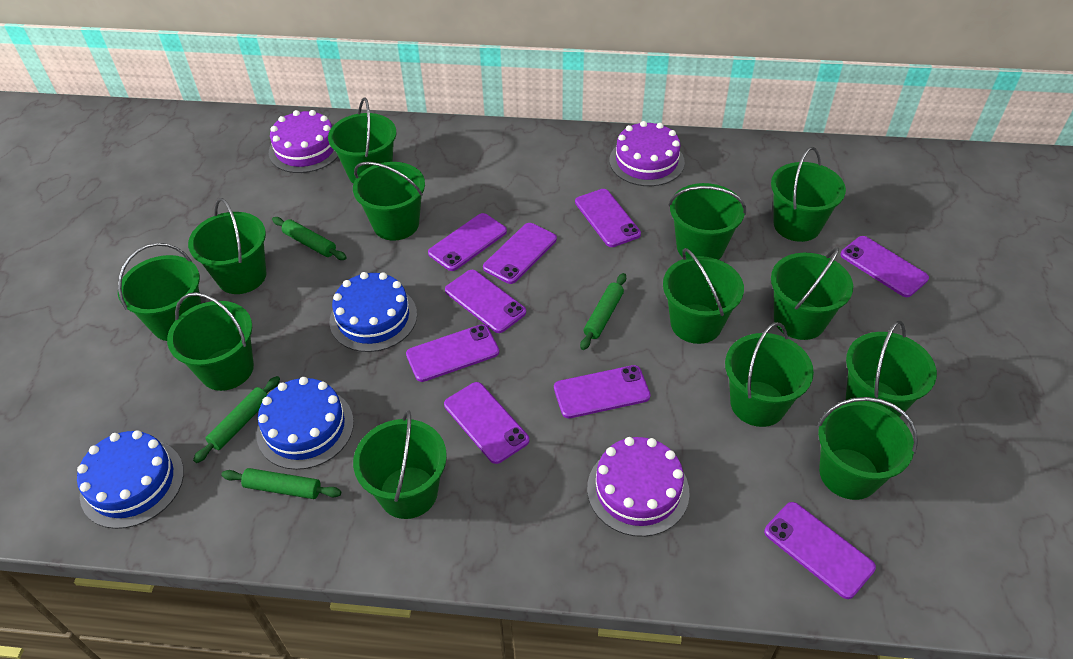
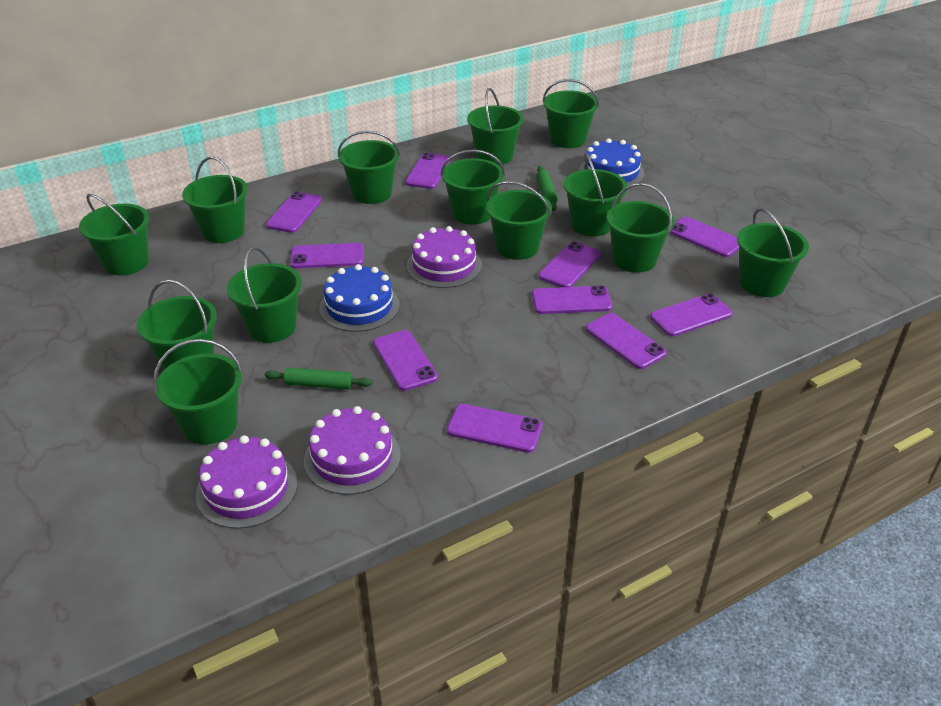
blue cake: 3 -> 2
green rolling pin: 4 -> 2
purple phone: 9 -> 10

